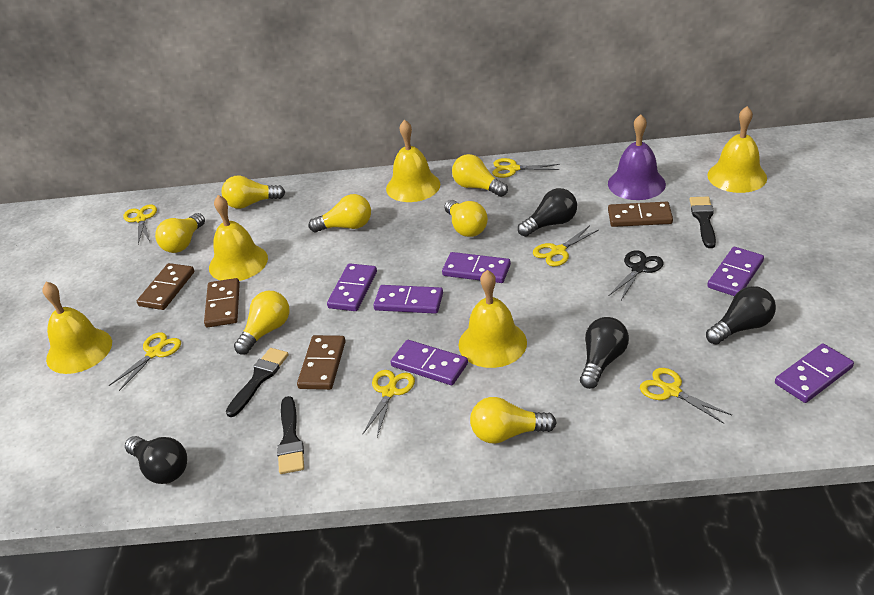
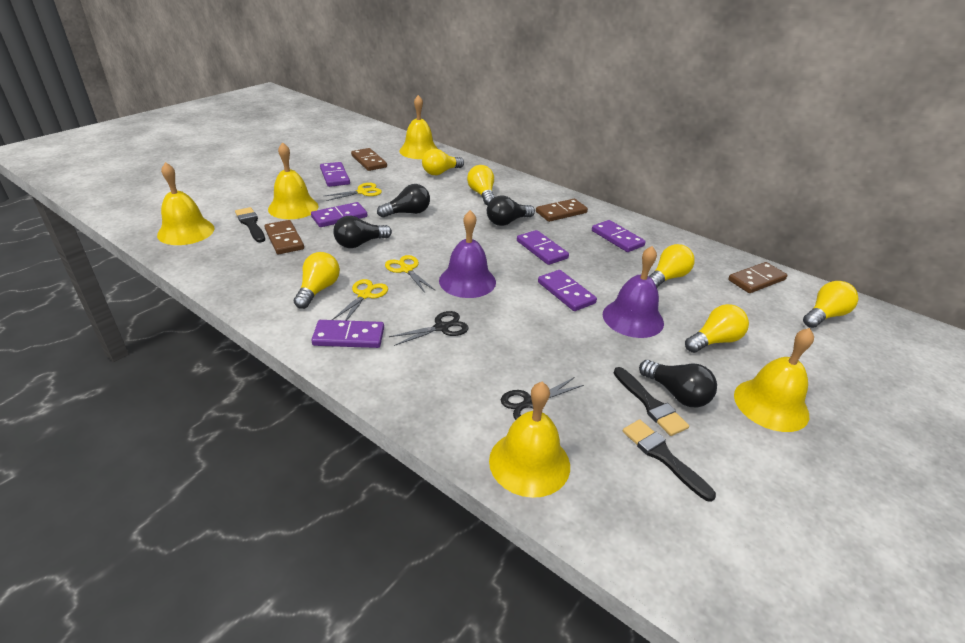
black scissors: 1 -> 2
purple bell: 1 -> 2
yellow light bulb: 7 -> 6
yellow scissors: 6 -> 3

